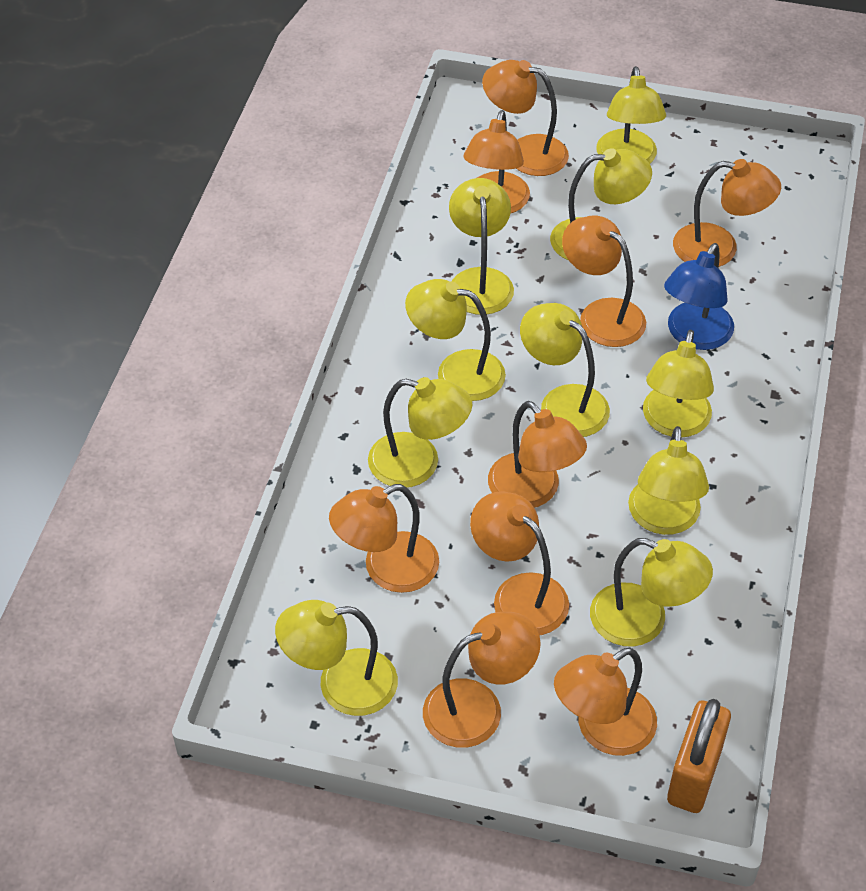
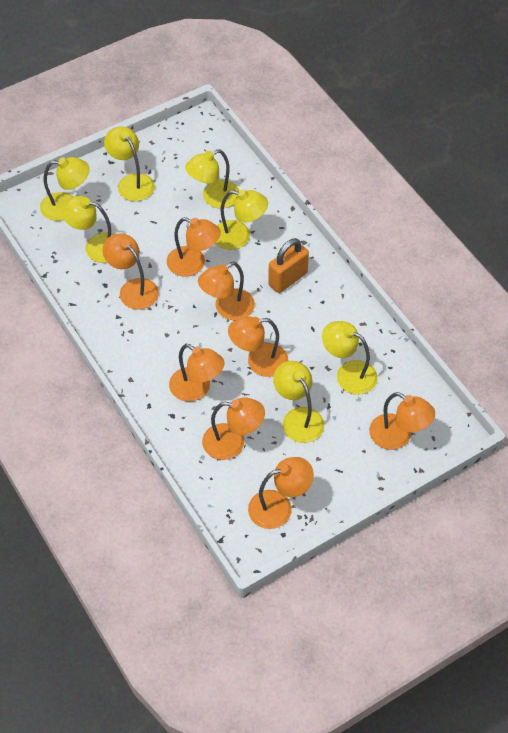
blue lamp: 1 -> 0
orange lamp: 9 -> 8
yellow lamp: 10 -> 7

